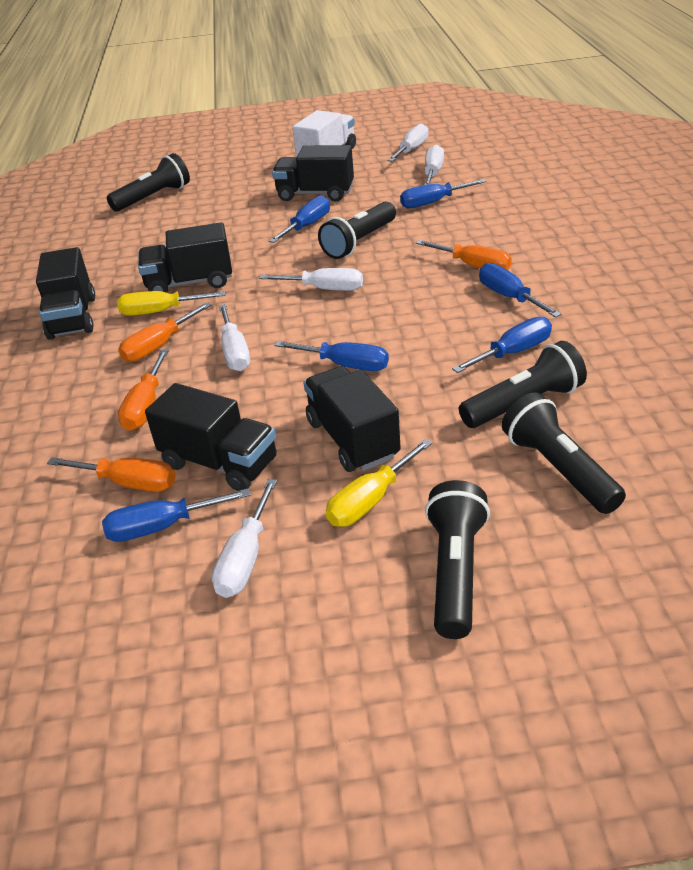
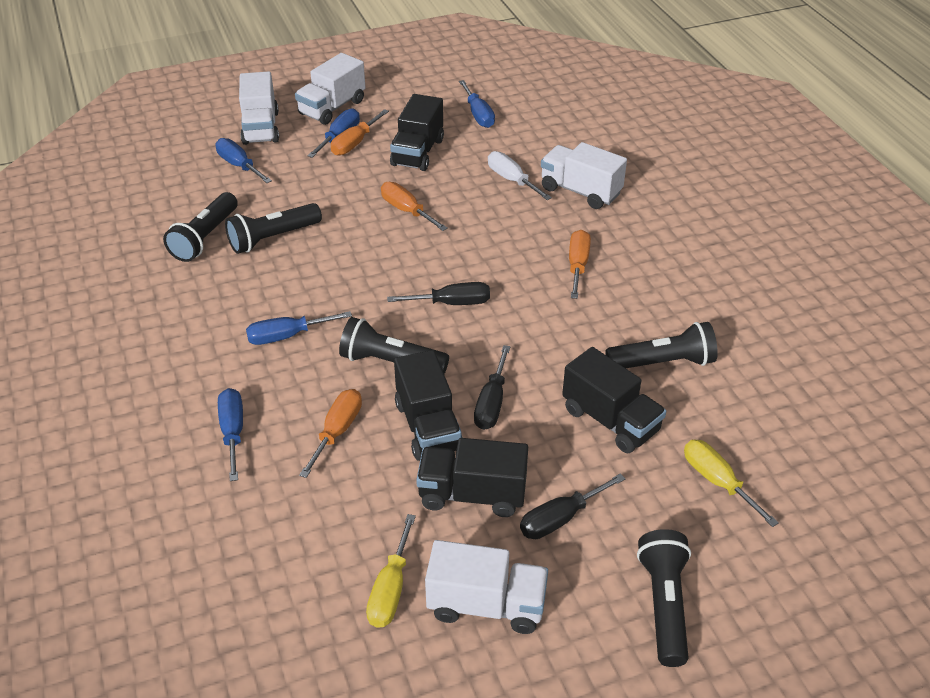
black screwdriver: 0 -> 3
black truck: 5 -> 4
blue screwdriver: 6 -> 5
white screwdriver: 5 -> 1
white truck: 1 -> 4

